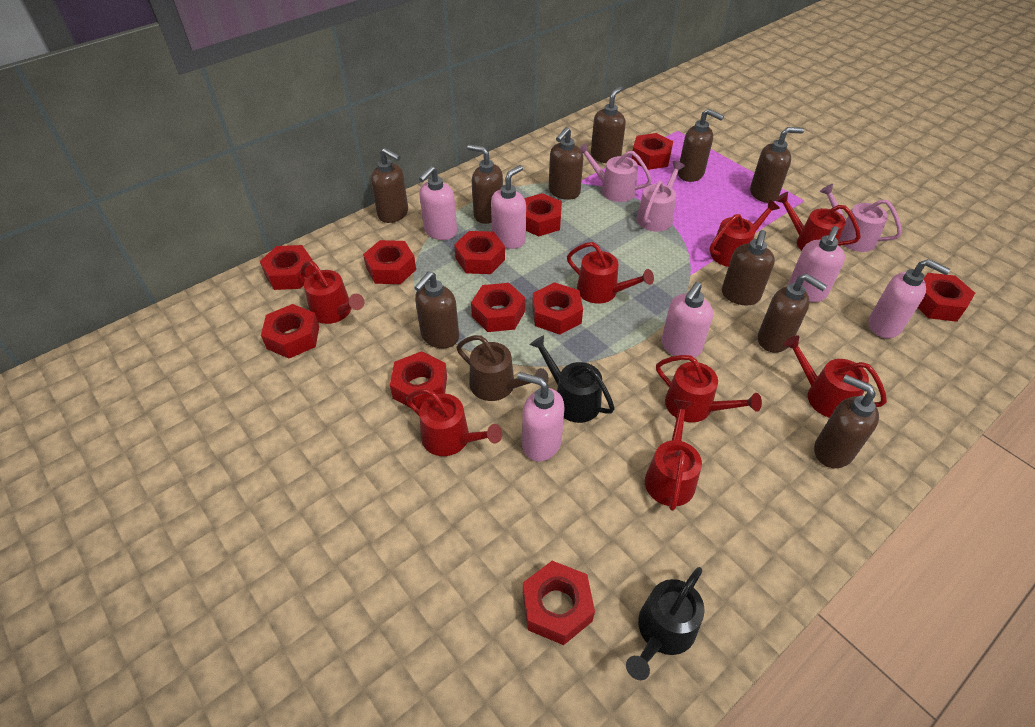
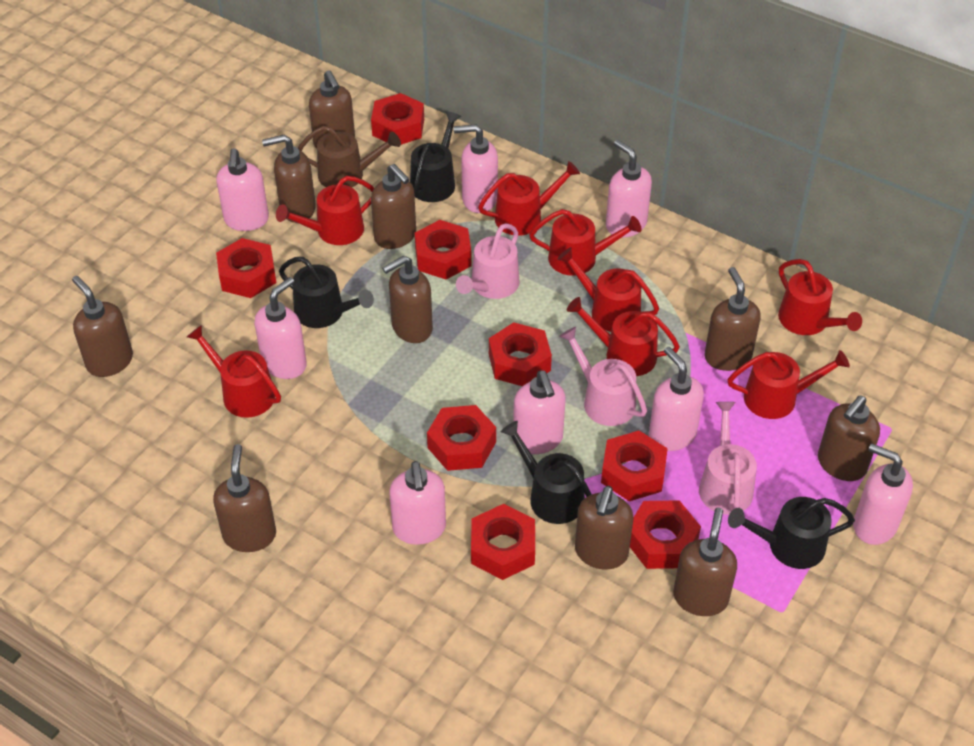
black watering can: 2 -> 4
pink soap dispenser: 6 -> 8
red nut: 11 -> 8

